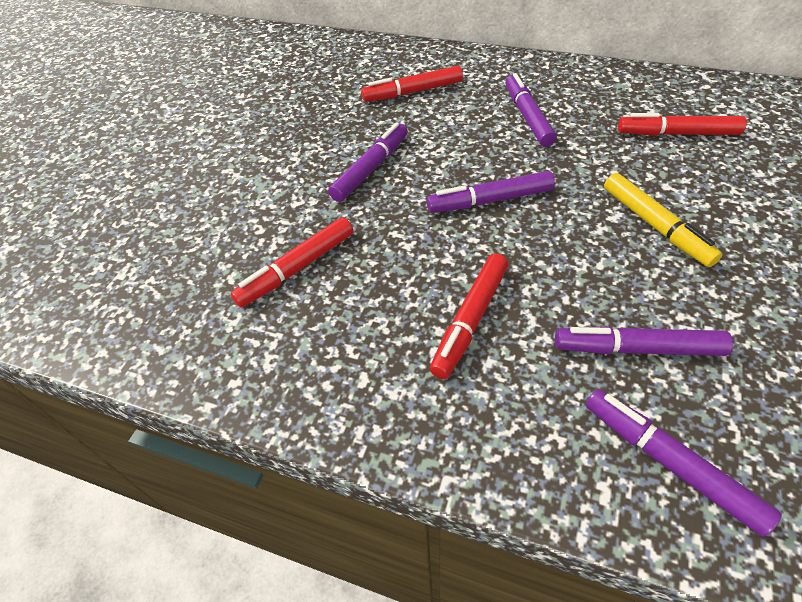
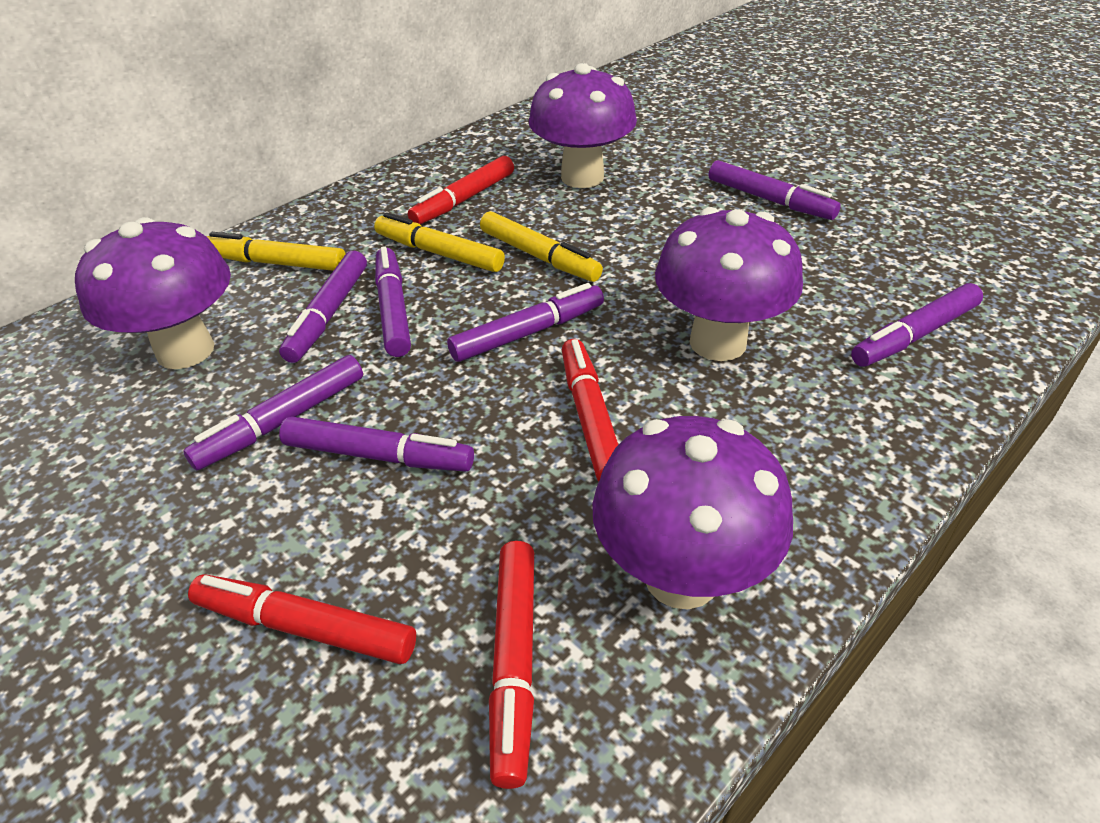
purple marker: 5 -> 7
purple mushroom: 0 -> 4
yellow marker: 1 -> 3

